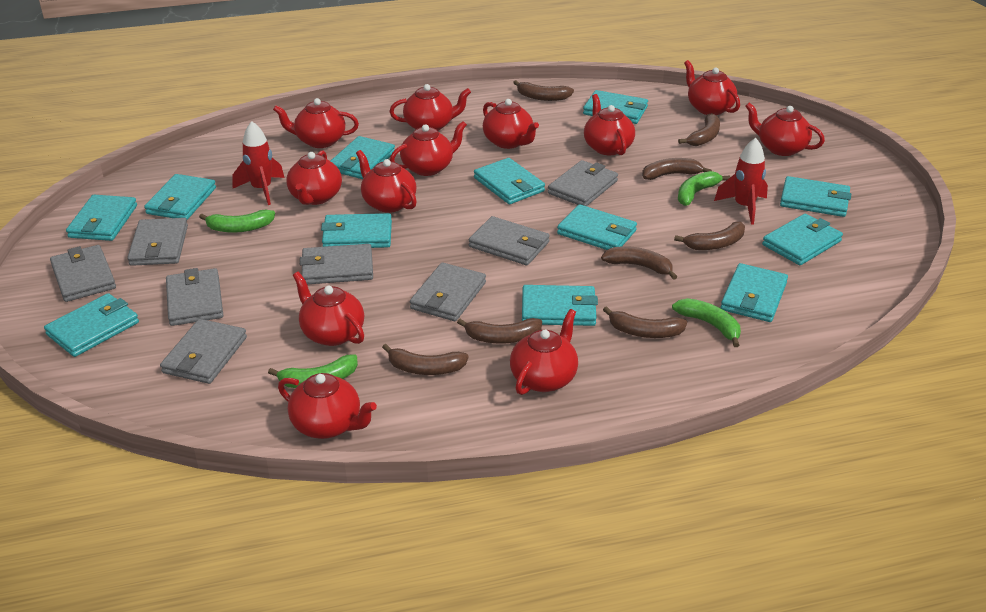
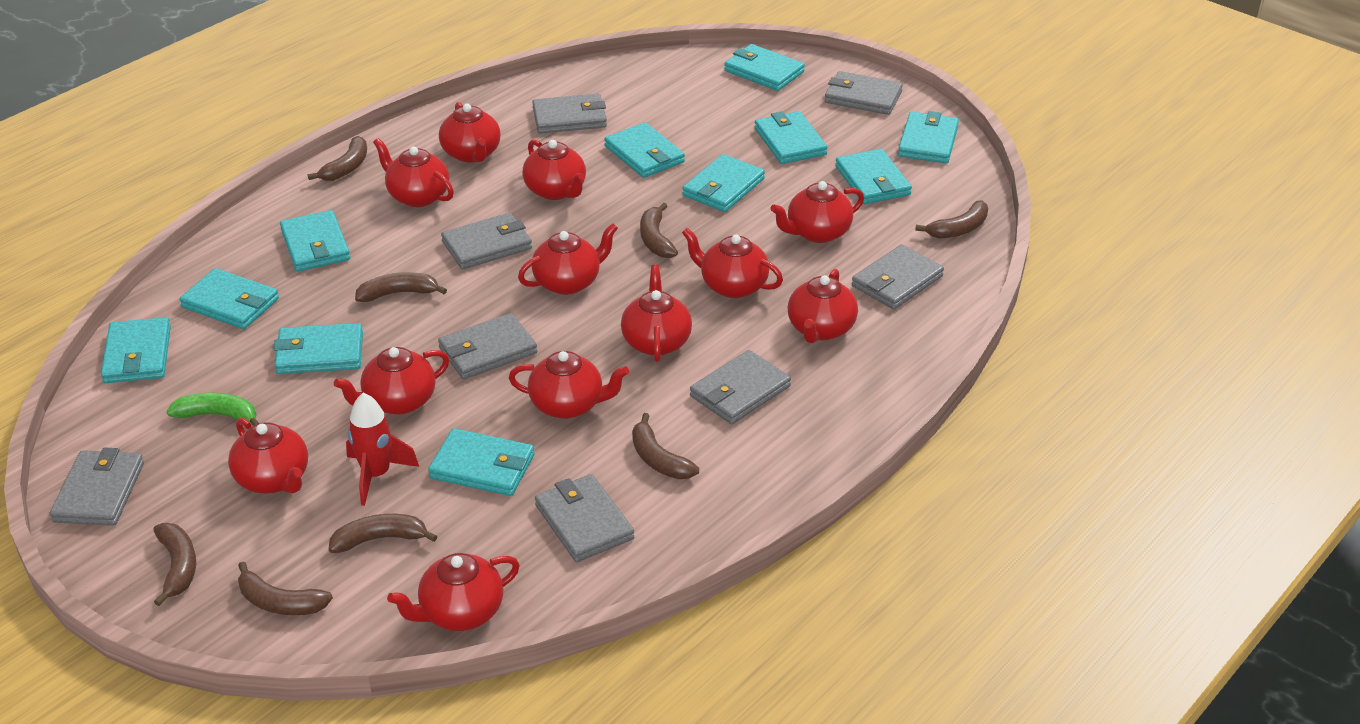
green banana: 4 -> 1
red rocket: 2 -> 1
turquoise wallet: 12 -> 11

